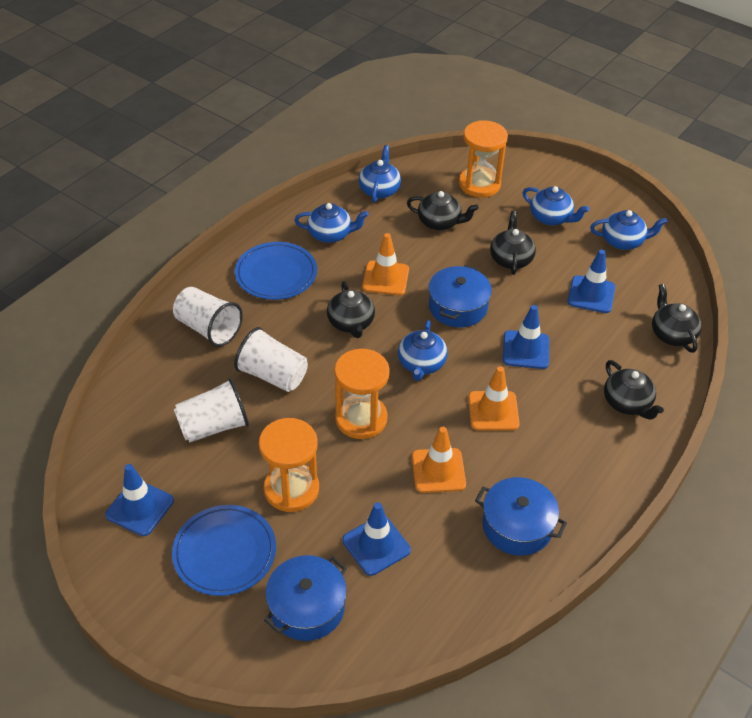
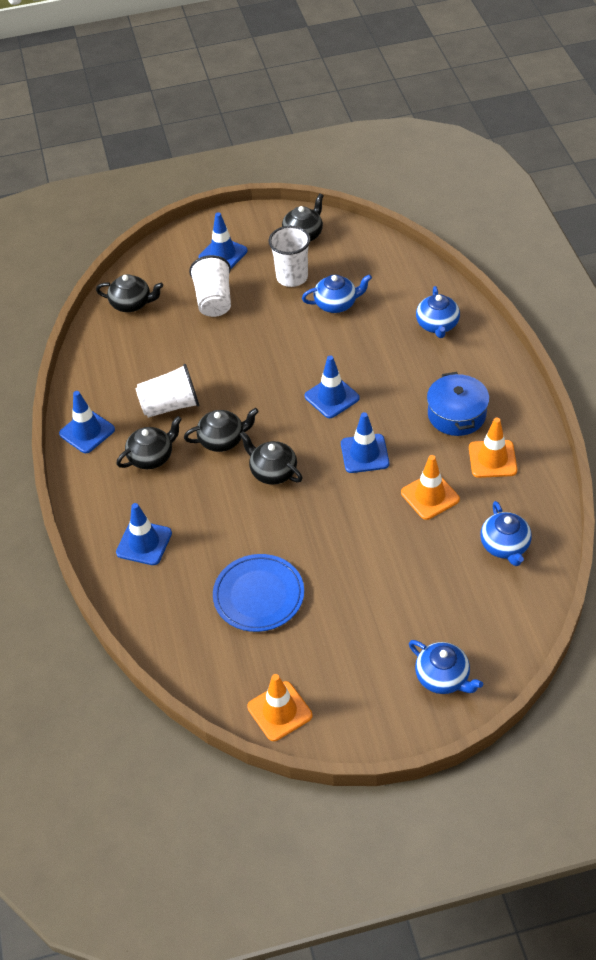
blue plate: 2 -> 1
blue pot: 3 -> 1
blue teapot: 5 -> 4
blue traffic cone: 4 -> 5
orange hourglass: 3 -> 0

